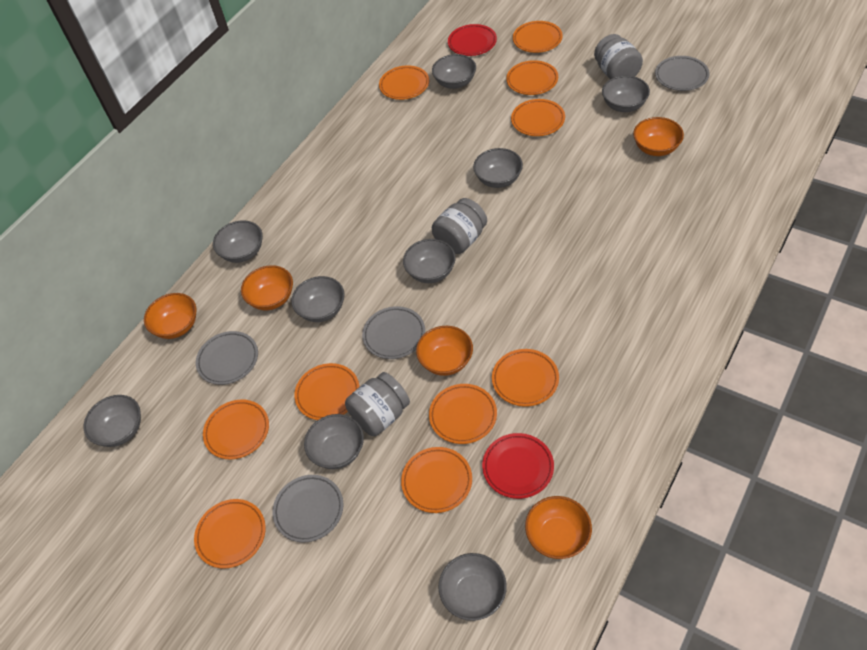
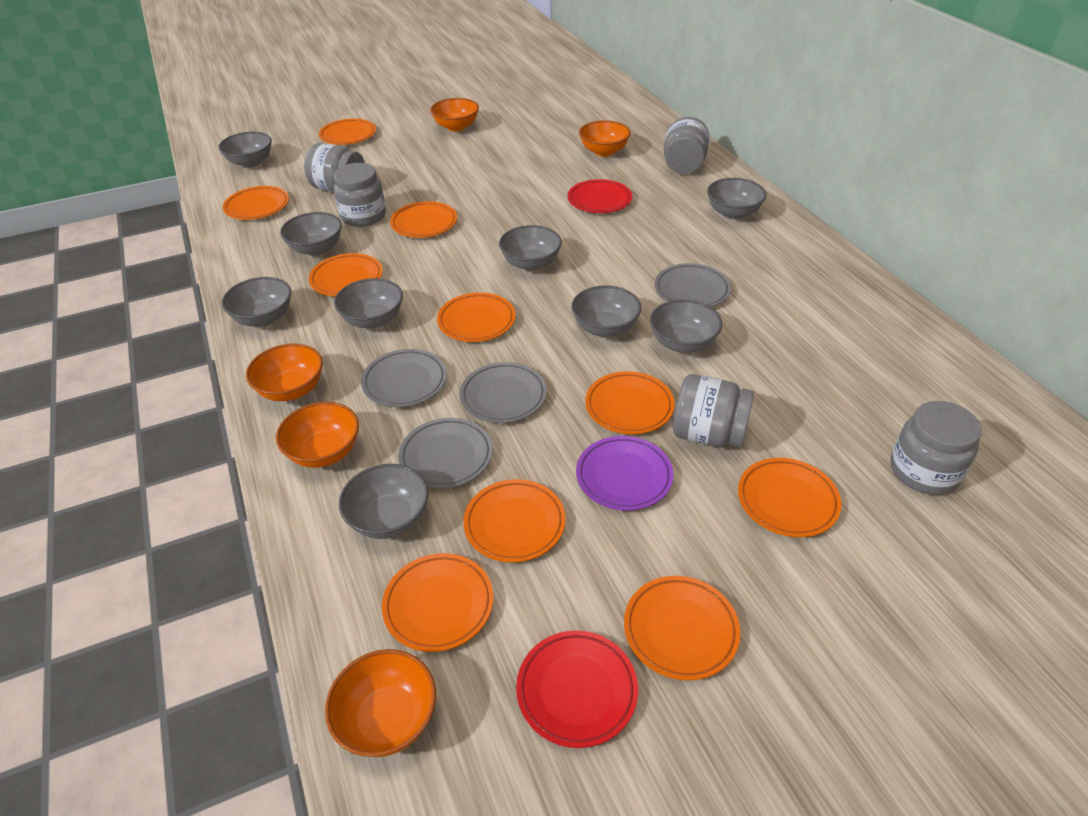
grey jar: 3 -> 5
purple plate: 0 -> 1

